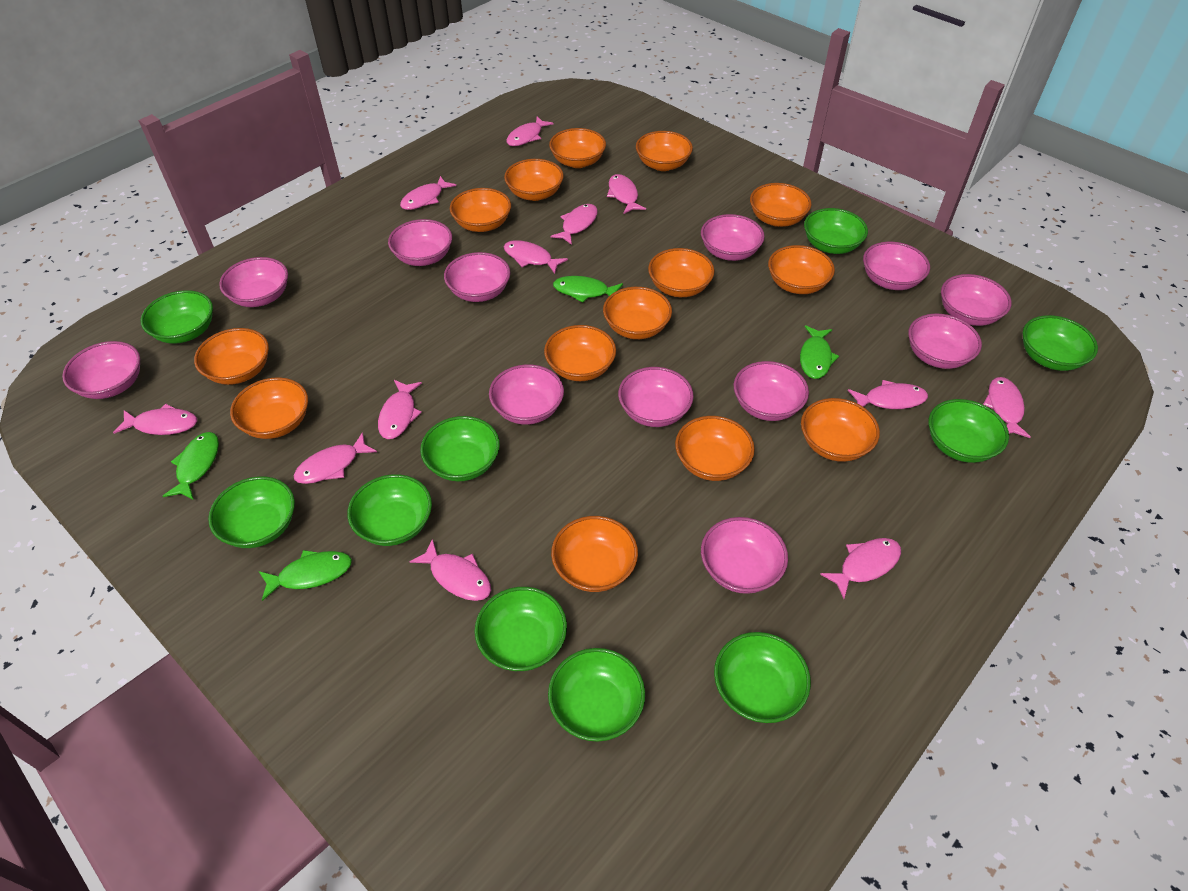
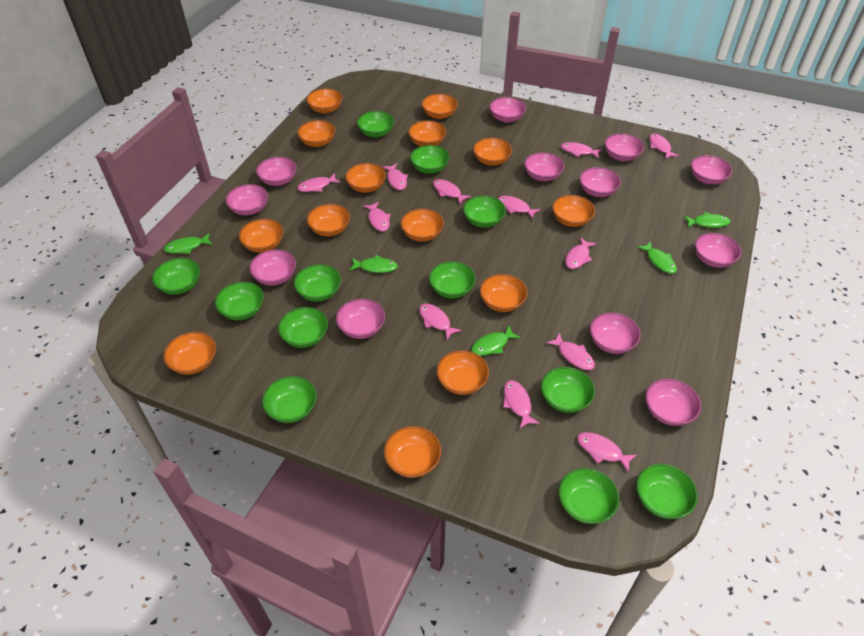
green bowl: 10 -> 12
green fish: 4 -> 5

